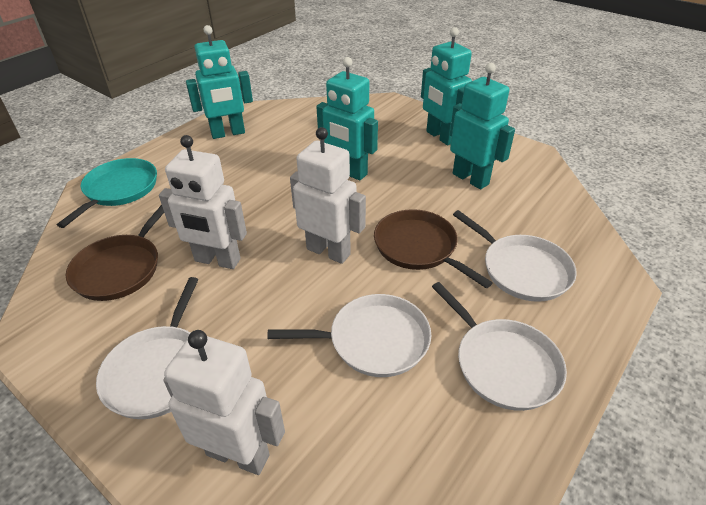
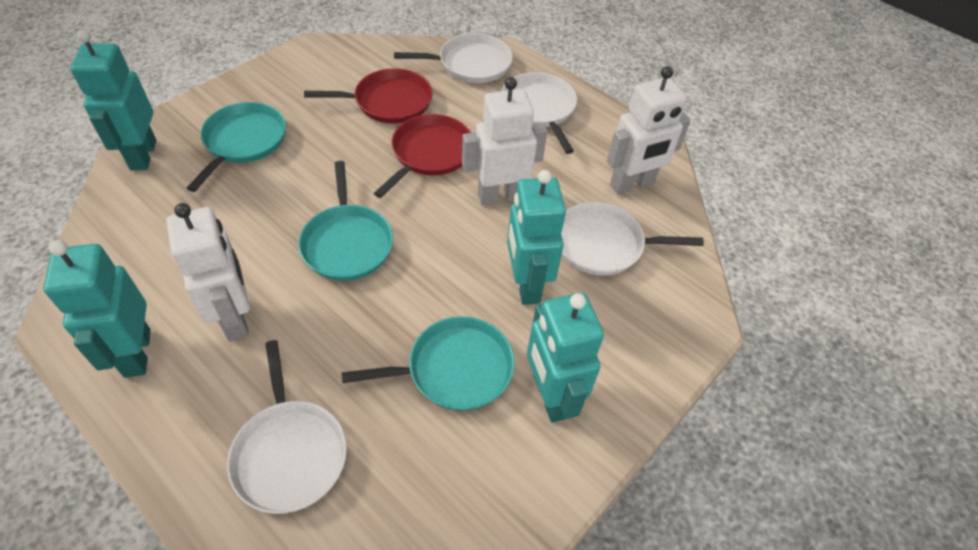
brown pan: 2 -> 0
red pan: 0 -> 2
turquoise pan: 1 -> 3

